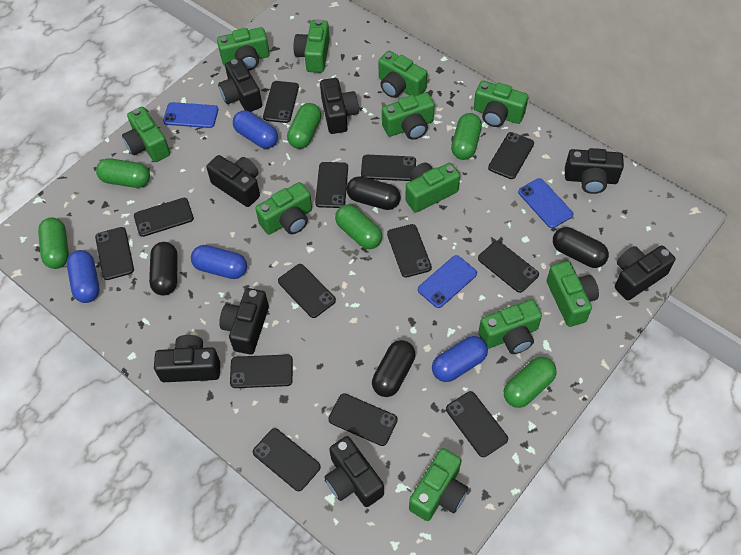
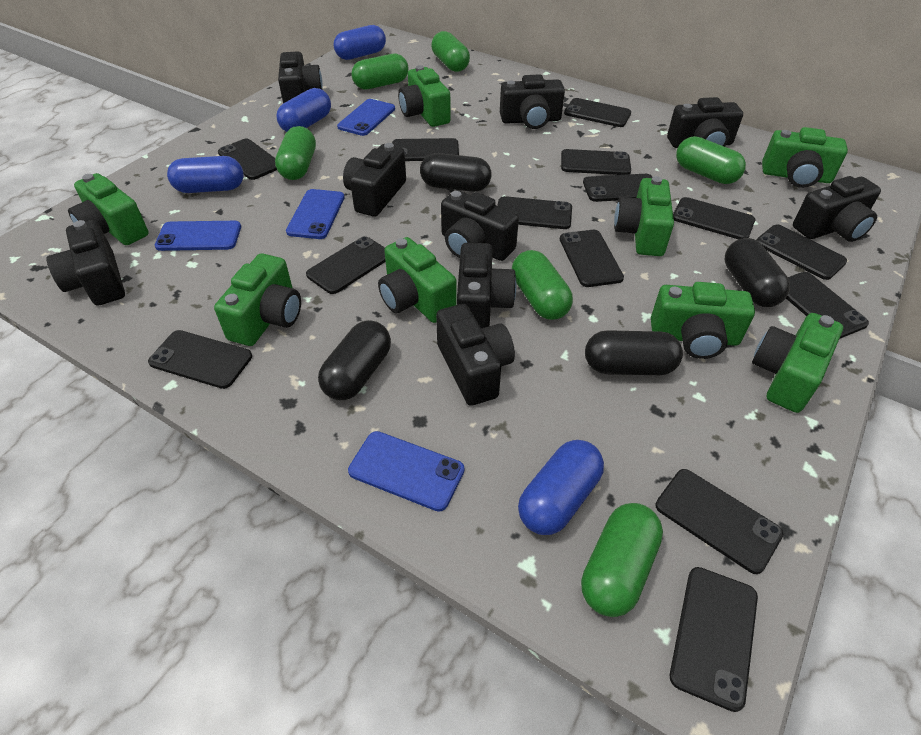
black camera: 8 -> 9
black phone: 13 -> 14
blue phone: 3 -> 4
green camera: 11 -> 8

